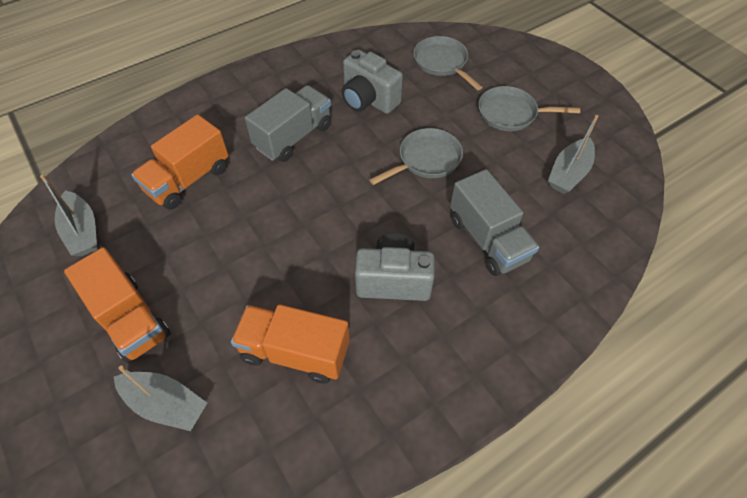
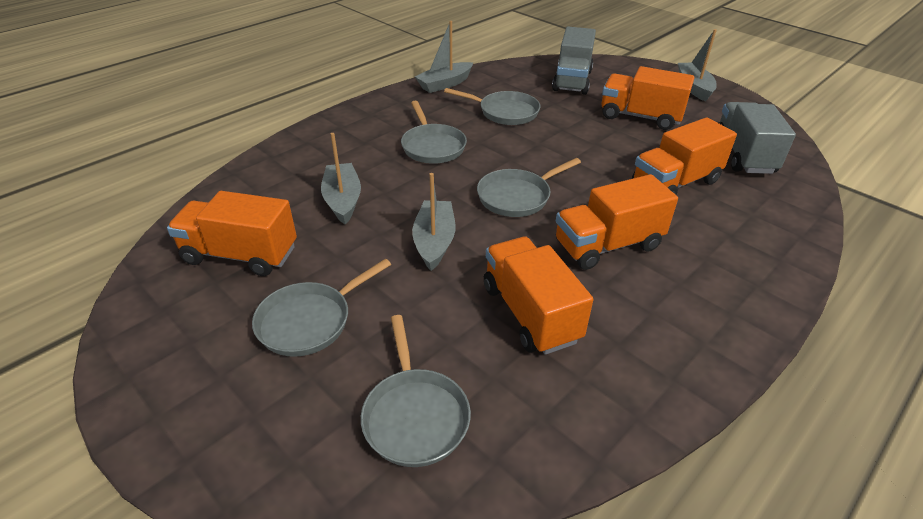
grey boat: 3 -> 4
grey camera: 2 -> 0
grey pan: 3 -> 5
orange truck: 3 -> 5

